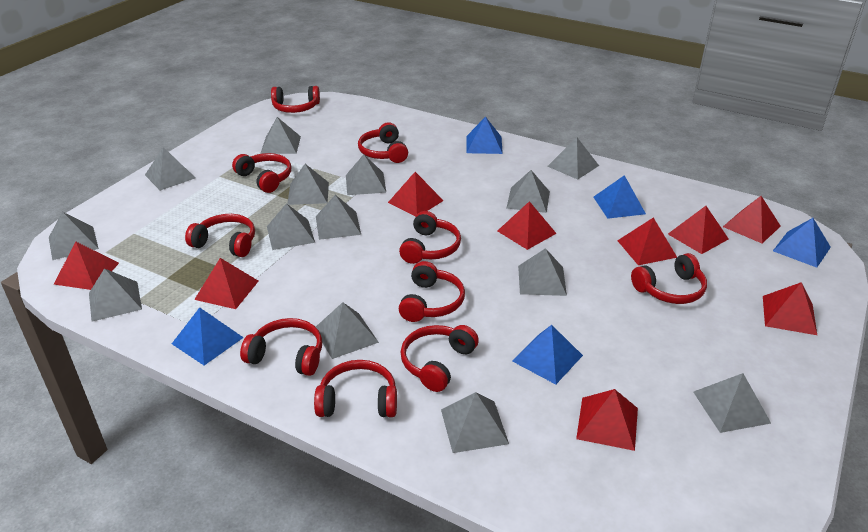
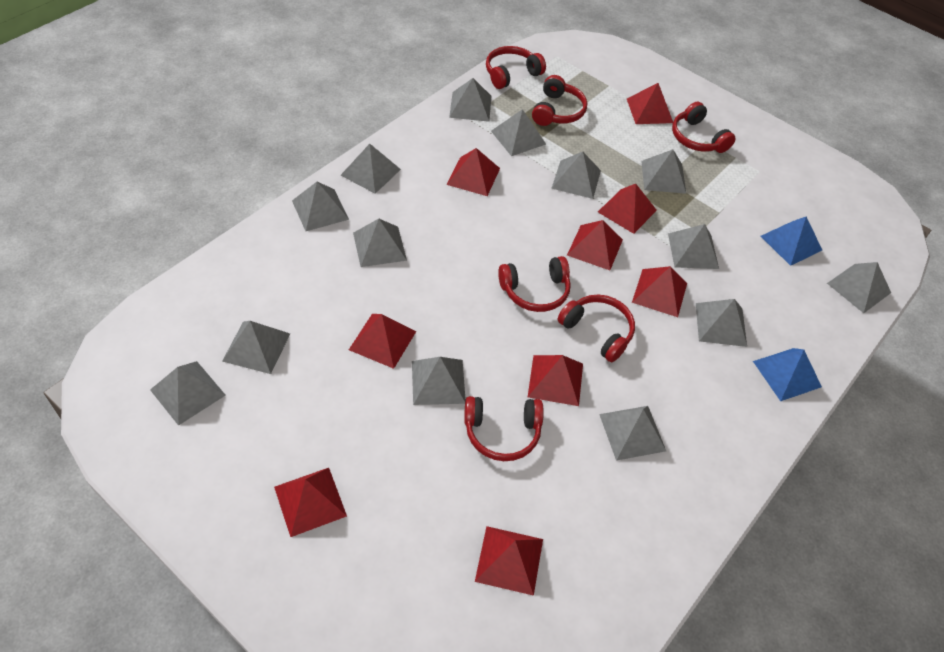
blue pyramid: 5 -> 2
red headphones: 10 -> 6

